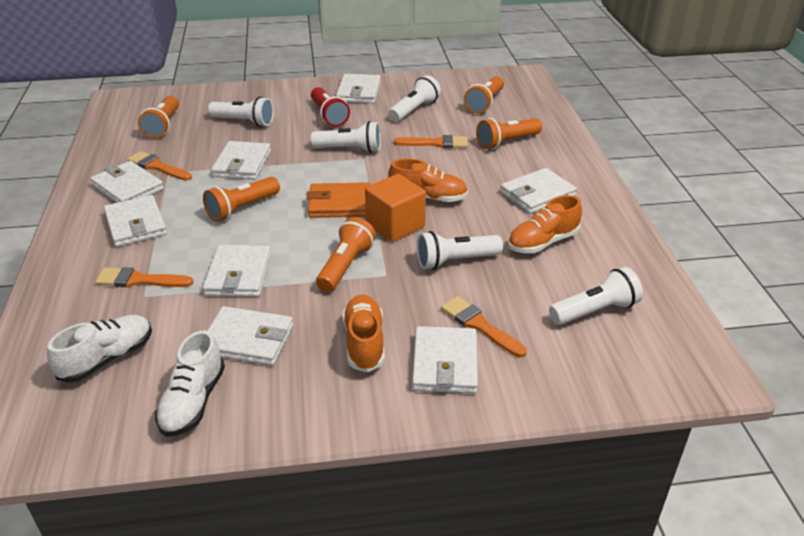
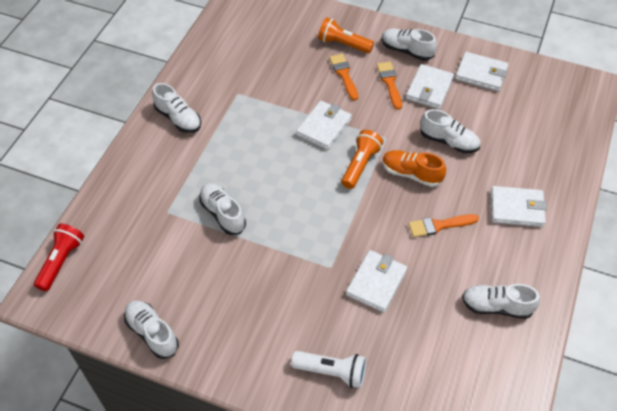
orange brush: 4 -> 3
orange cube: 1 -> 0
orange flashlight: 5 -> 2
orange shoe: 3 -> 1
orange wallet: 1 -> 0
white flashlight: 5 -> 1
white shoe: 2 -> 6
white wallet: 8 -> 5

